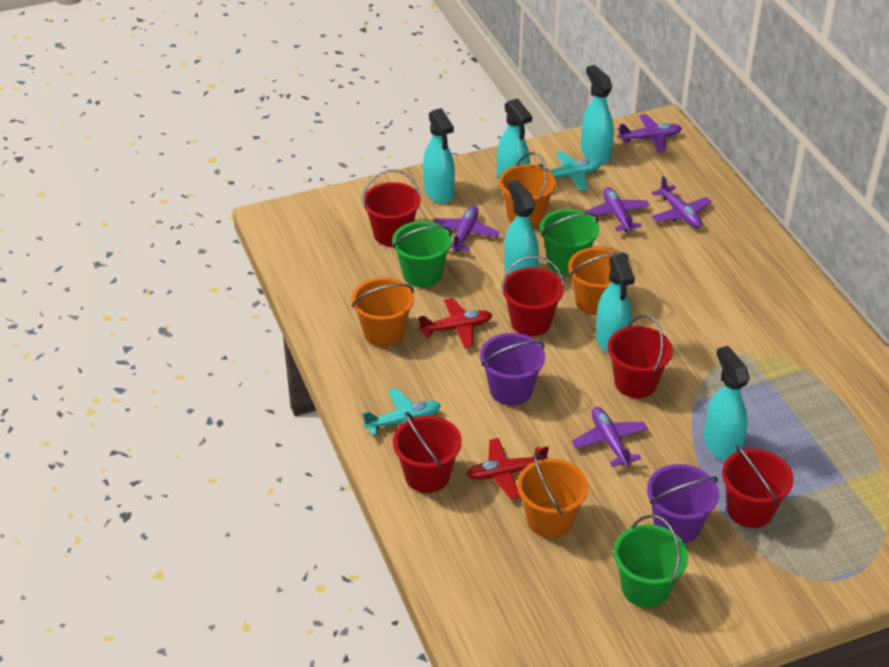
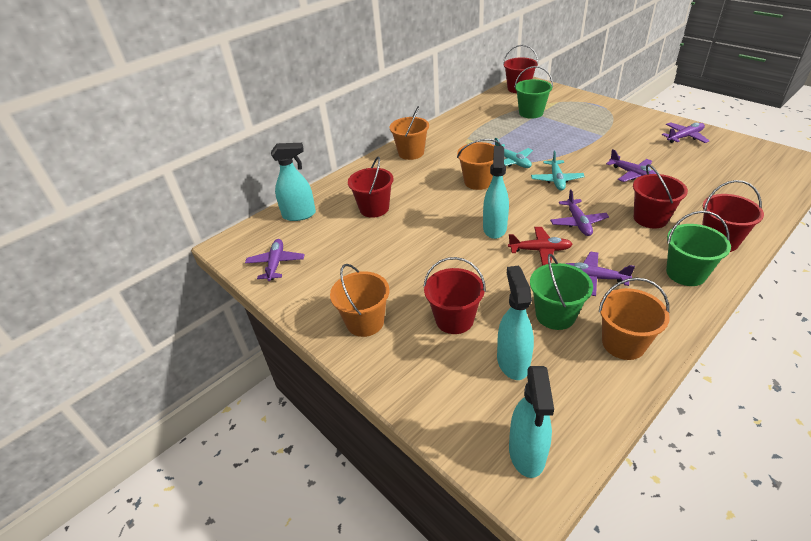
purple bucket: 2 -> 0
red plane: 2 -> 1
turquoise spray bottle: 6 -> 4

